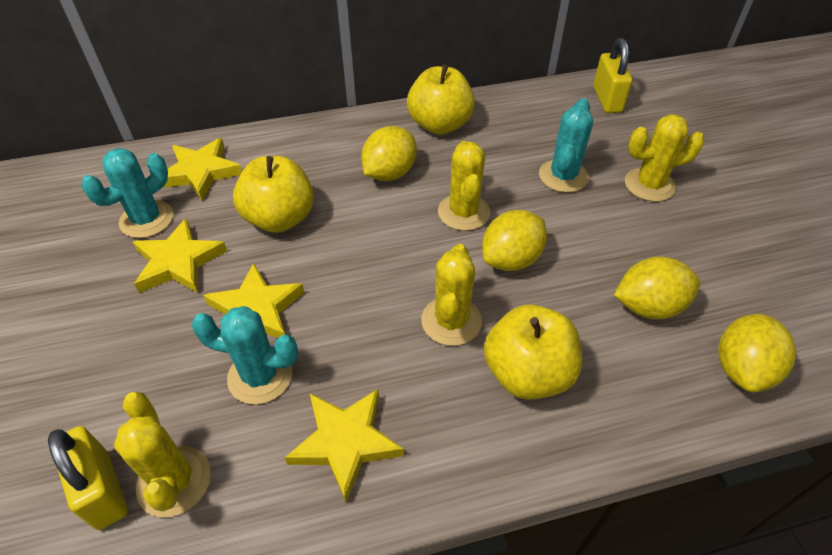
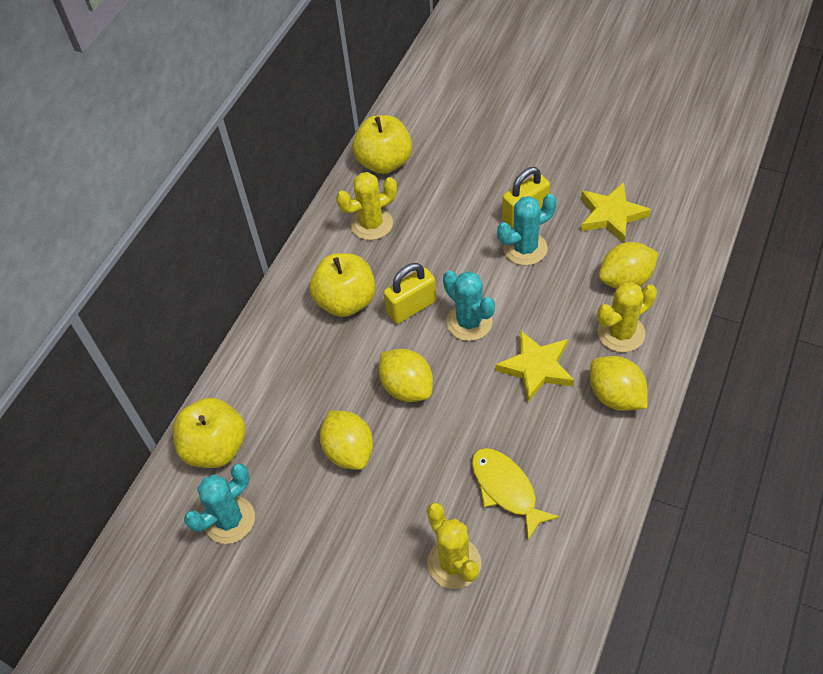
yellow cactus: 4 -> 3
yellow fish: 0 -> 1
yellow star: 4 -> 2

